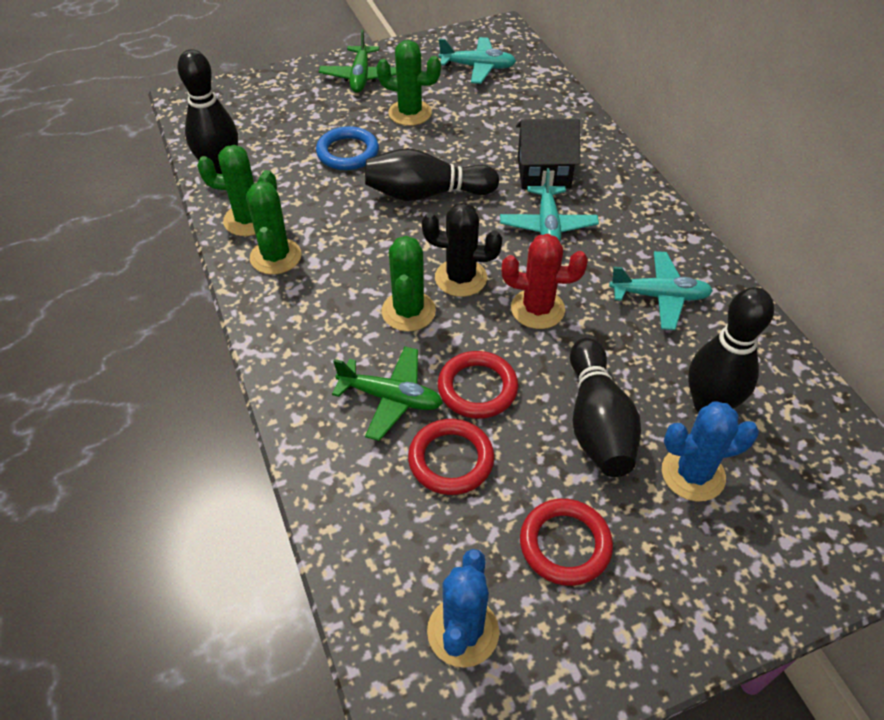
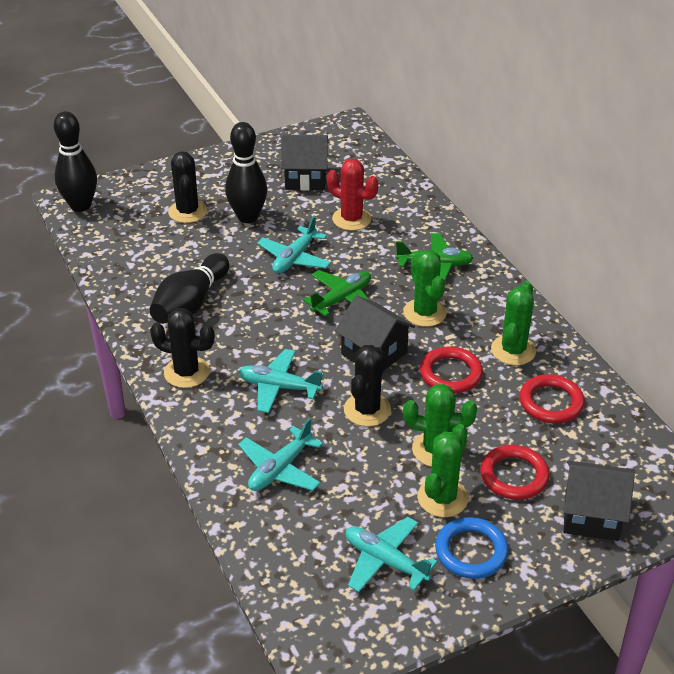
black bowling pin: 4 -> 3
black cactus: 1 -> 3
black house: 1 -> 3
blue cactus: 2 -> 0
turquoise plane: 3 -> 4

